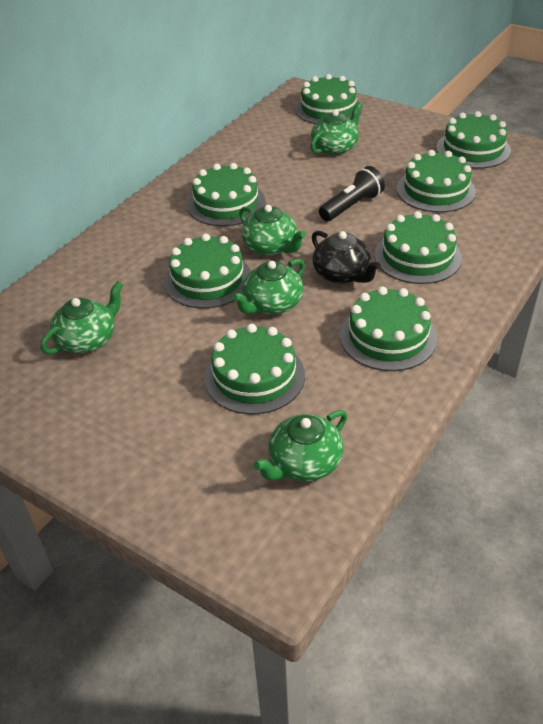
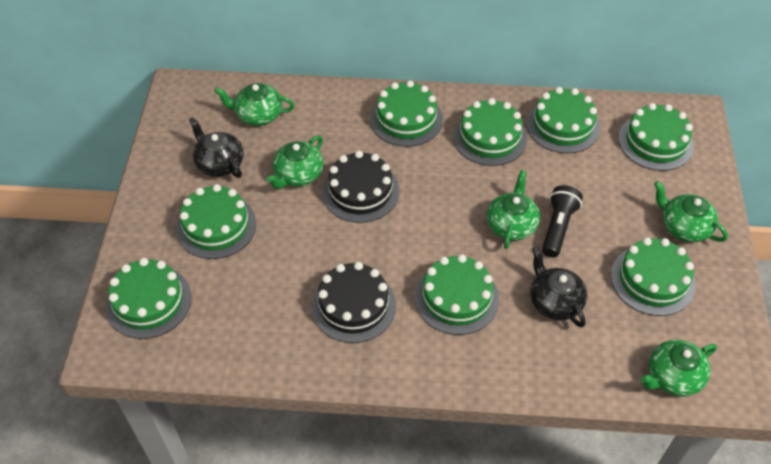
black cake: 0 -> 2
black teapot: 1 -> 2

